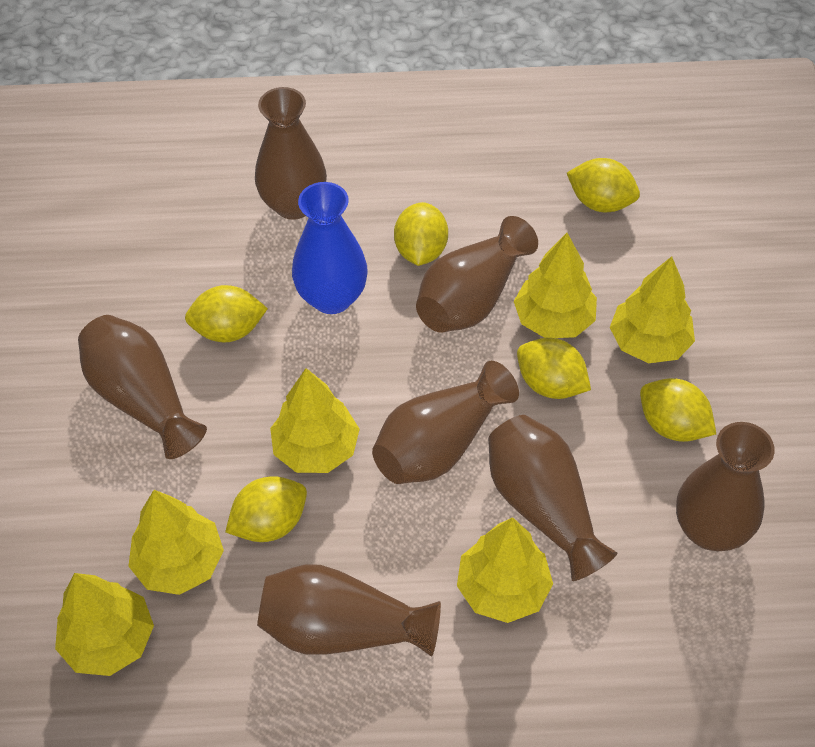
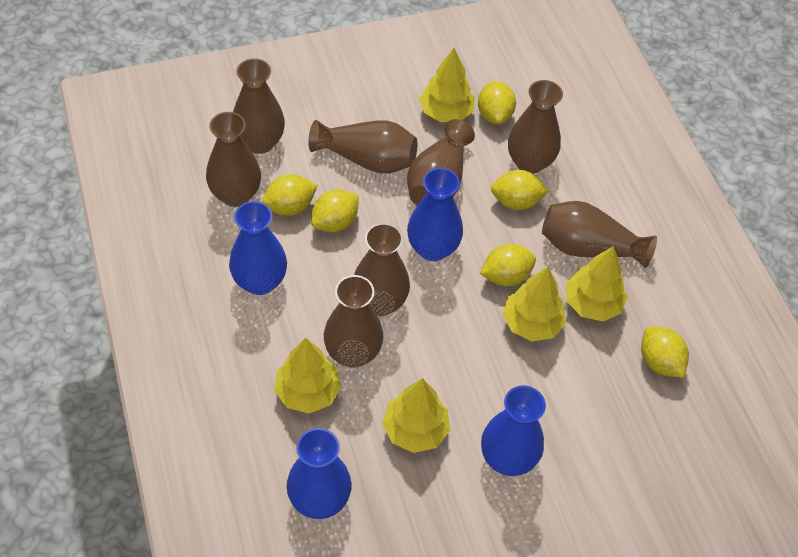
blue vase: 1 -> 4
brown vase: 7 -> 8
yellow tree: 6 -> 5

